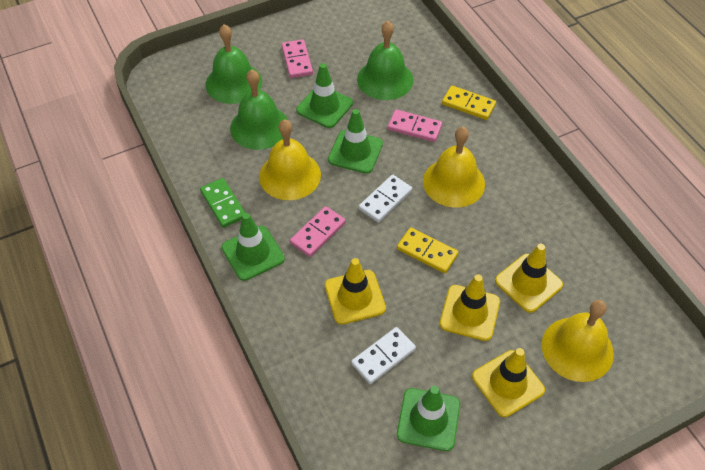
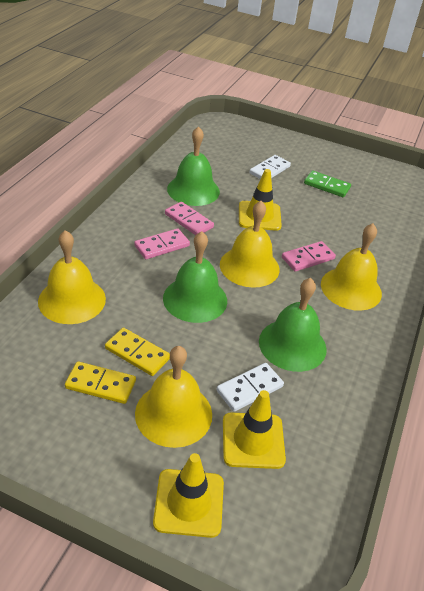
green traffic cone: 4 -> 0
yellow bell: 3 -> 4
yellow traffic cone: 4 -> 3

